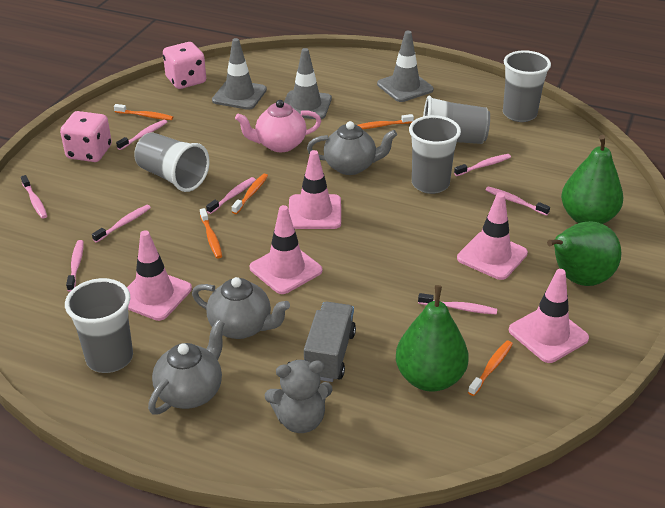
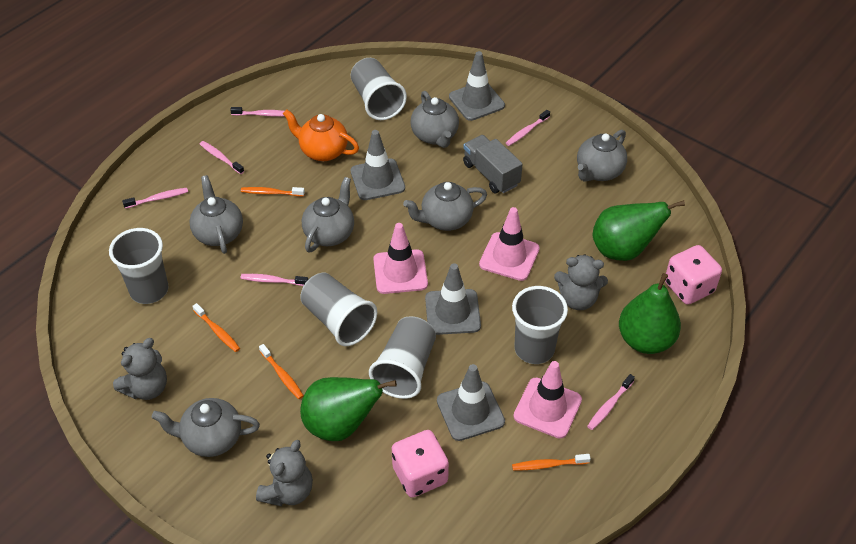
grey teapot: 3 -> 6
grey teddy bear: 1 -> 3
grey traffic cone: 3 -> 4
orange teapot: 0 -> 1
orange toothbrush: 5 -> 4
pink teapot: 1 -> 0
pink toothbrush: 8 -> 6
pink traffic cone: 5 -> 3

